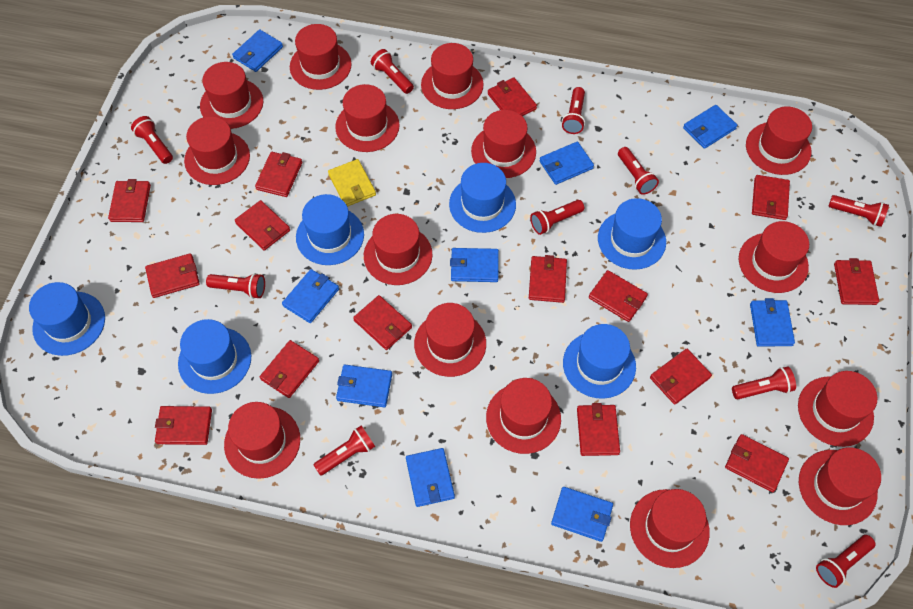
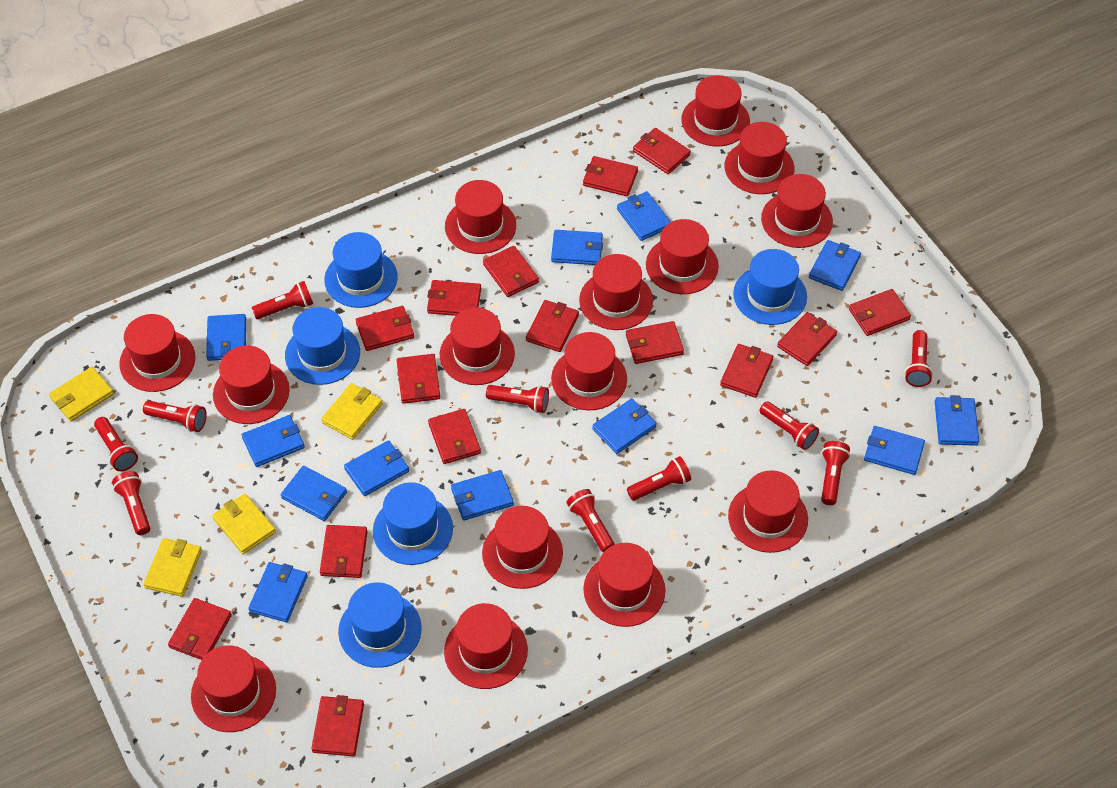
blue hat: 6 -> 5
blue wallet: 9 -> 12
yellow wallet: 1 -> 4

